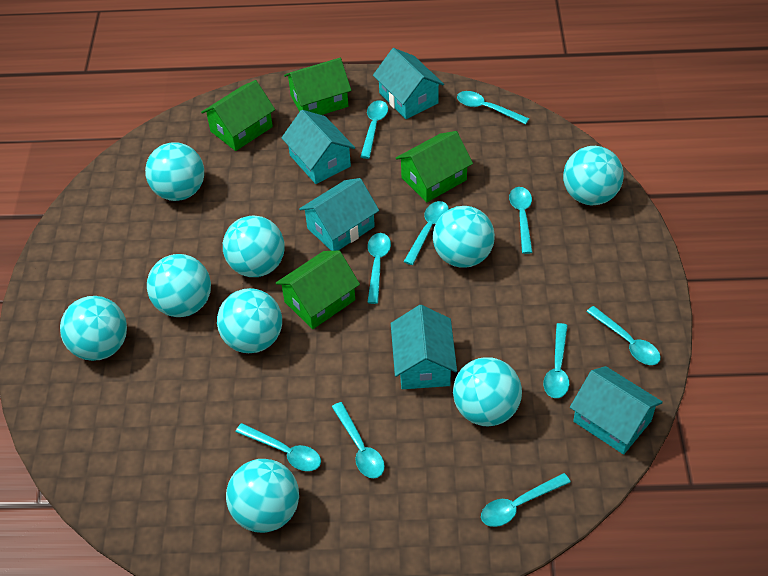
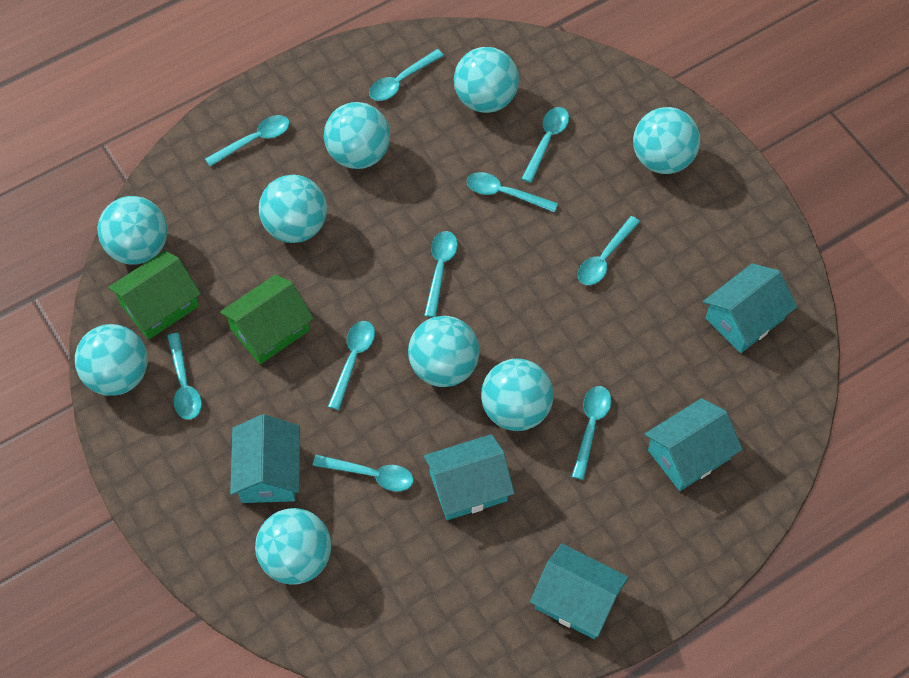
green house: 4 -> 2

